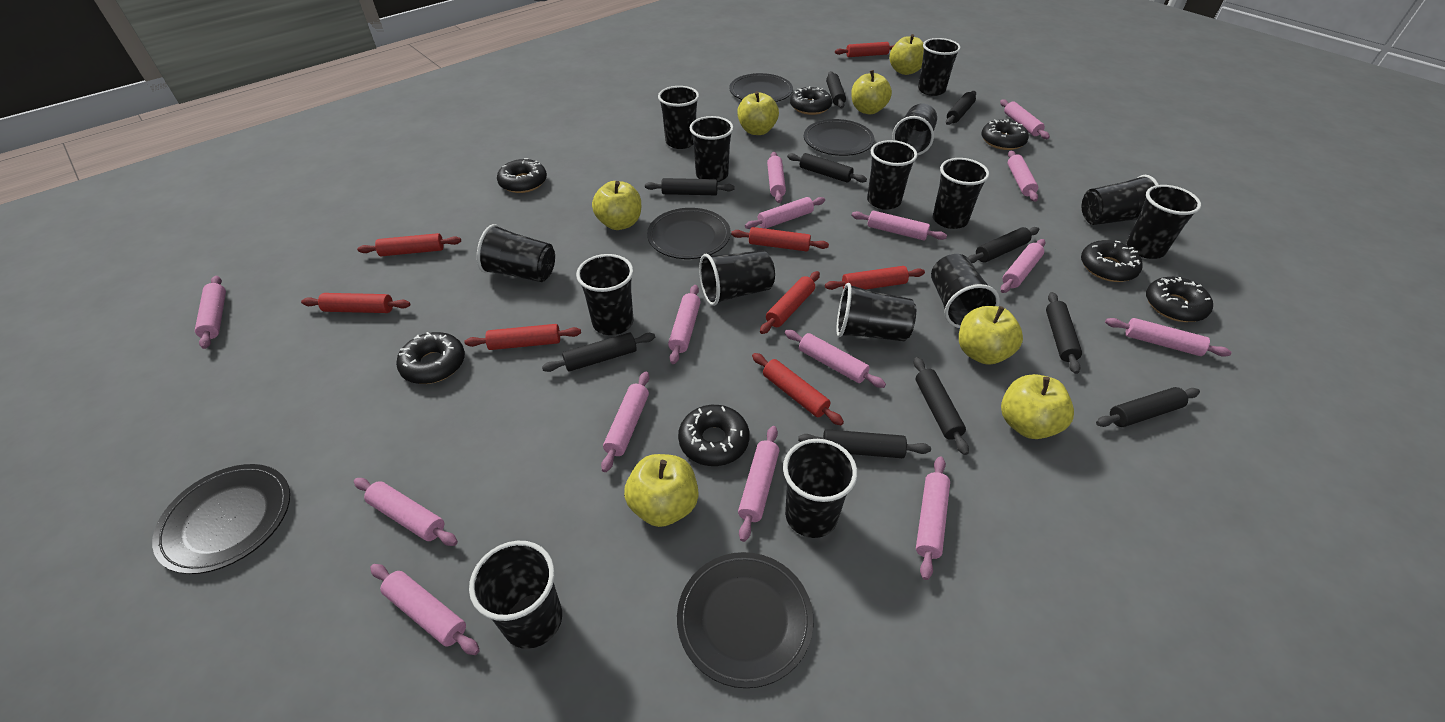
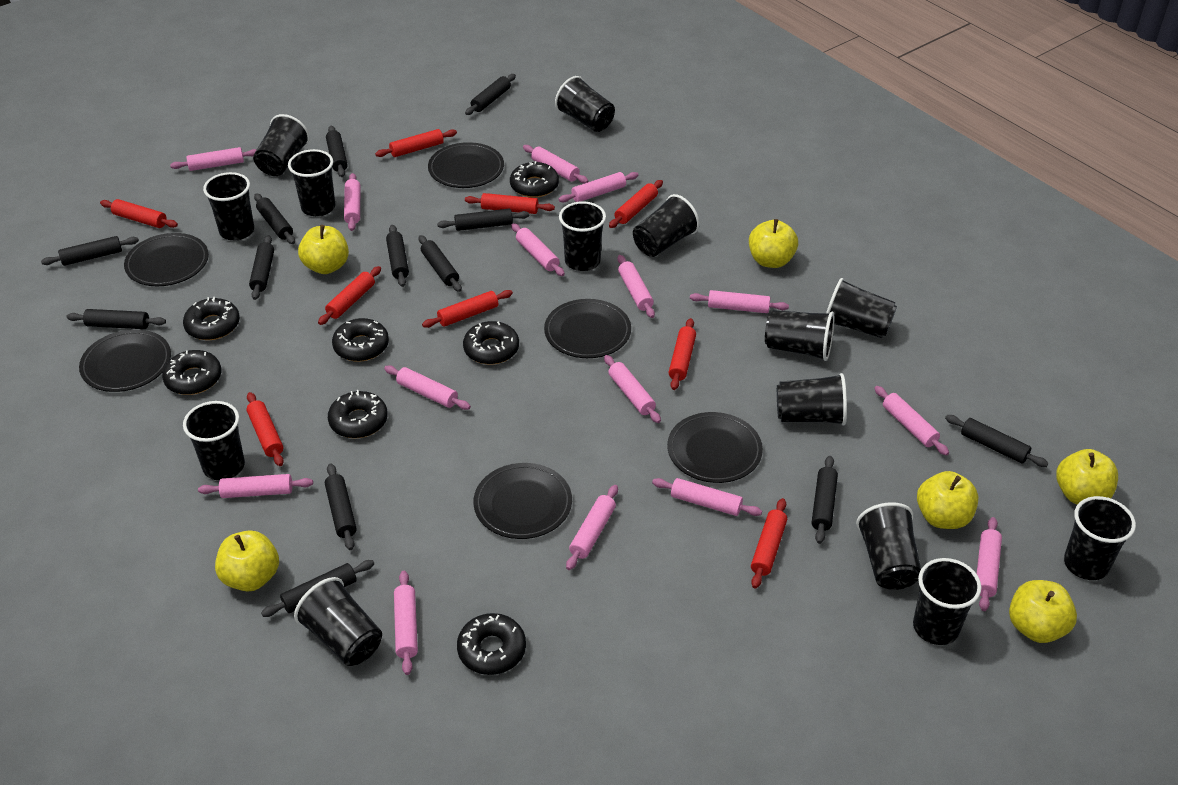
black cup: 15 -> 14
black plate: 5 -> 6
black rolling pin: 10 -> 13
red rolling pin: 8 -> 9
yellow apple: 7 -> 6

